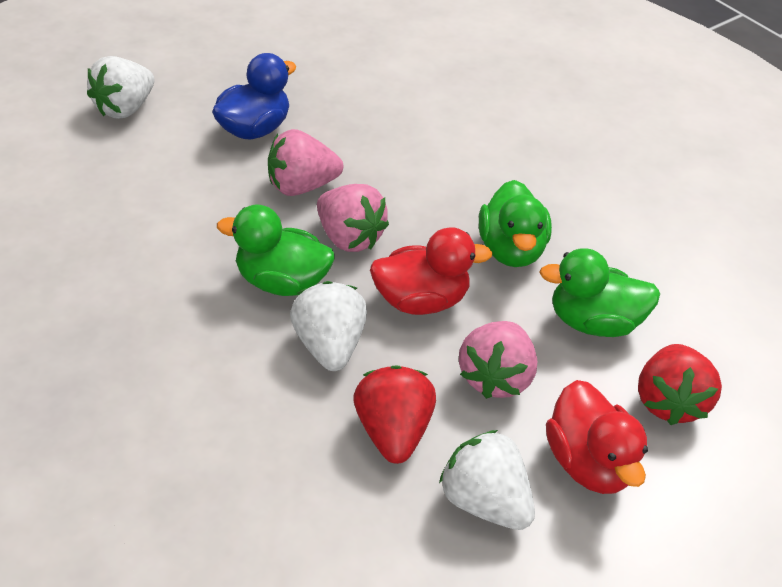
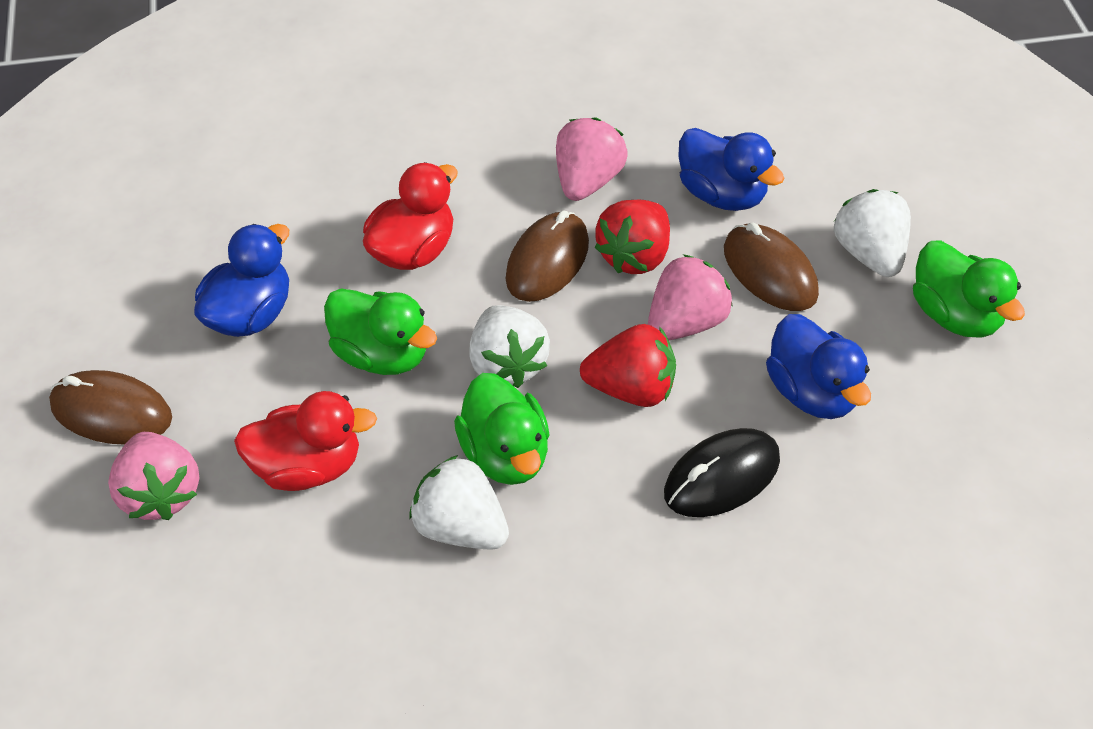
black mouse: 0 -> 1
blue duck: 1 -> 3
brown mouse: 0 -> 3

